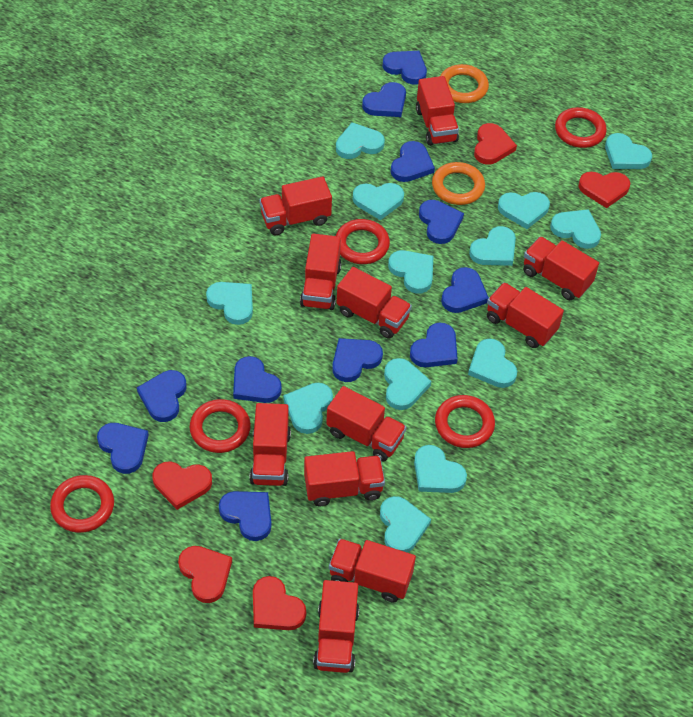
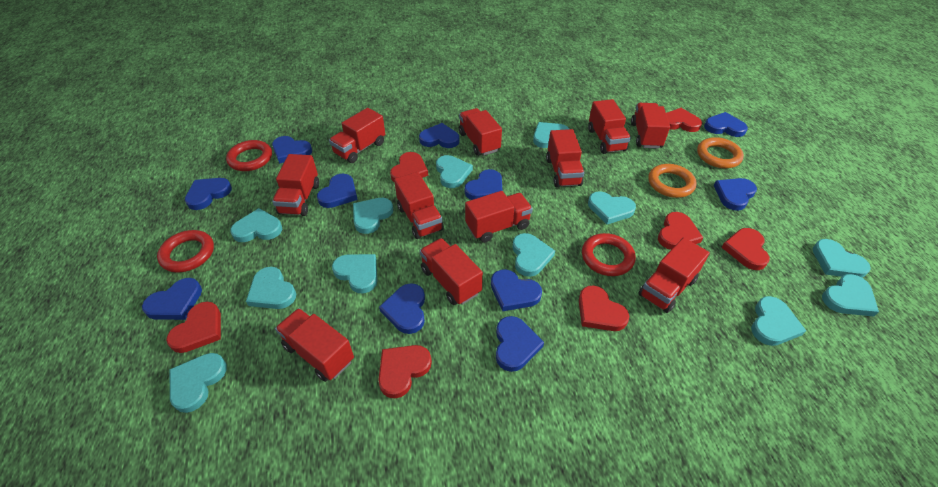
red heart: 5 -> 7
red ring: 5 -> 3
turquoise heart: 13 -> 12

